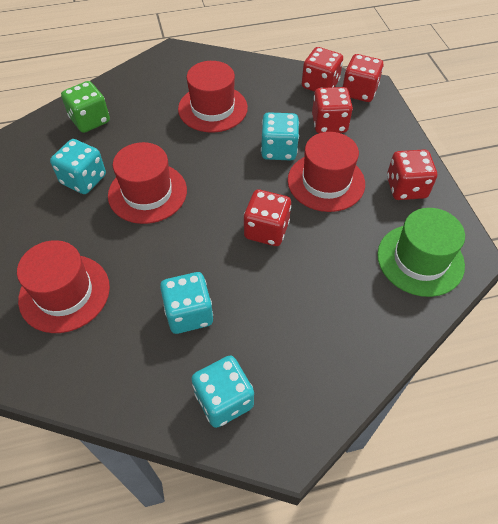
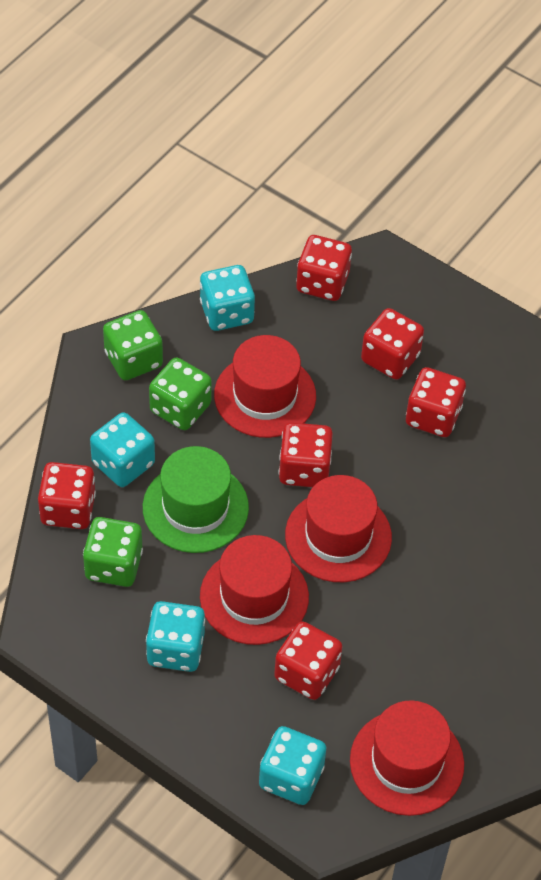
green dice: 1 -> 3
red dice: 5 -> 6

